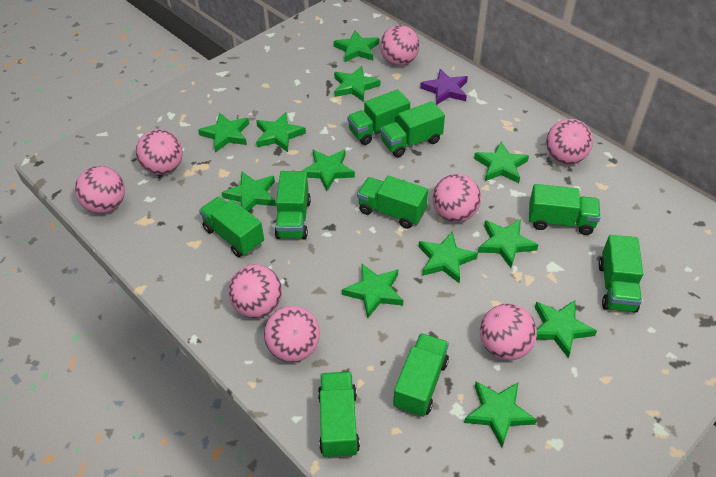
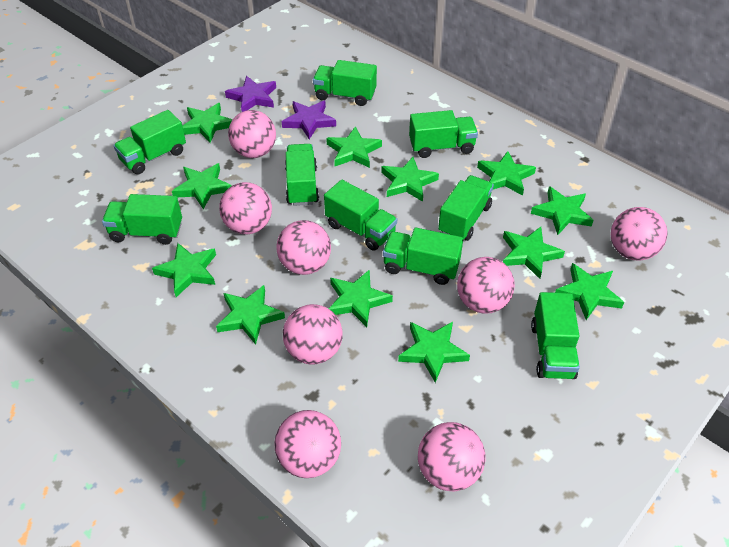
purple star: 1 -> 2

